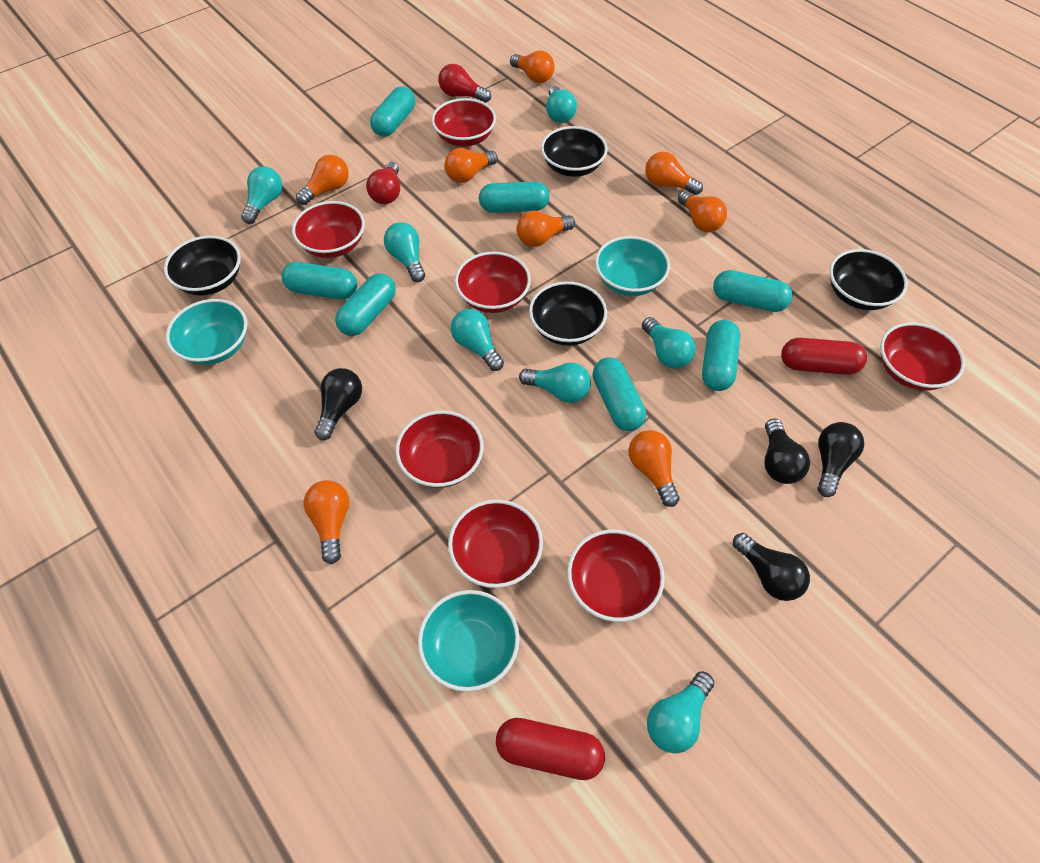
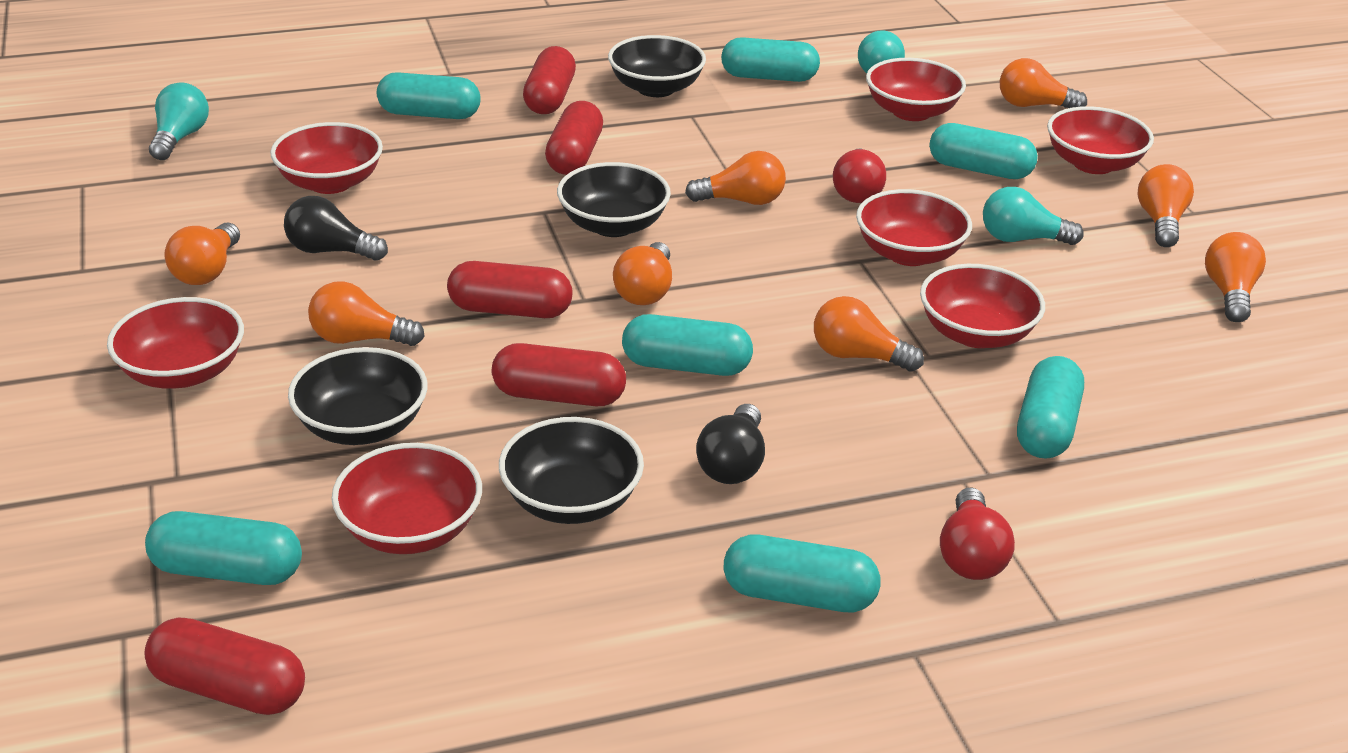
black light bulb: 4 -> 2
red capsule: 2 -> 5
turquoise bowl: 3 -> 0
turquoise light bulb: 7 -> 3

